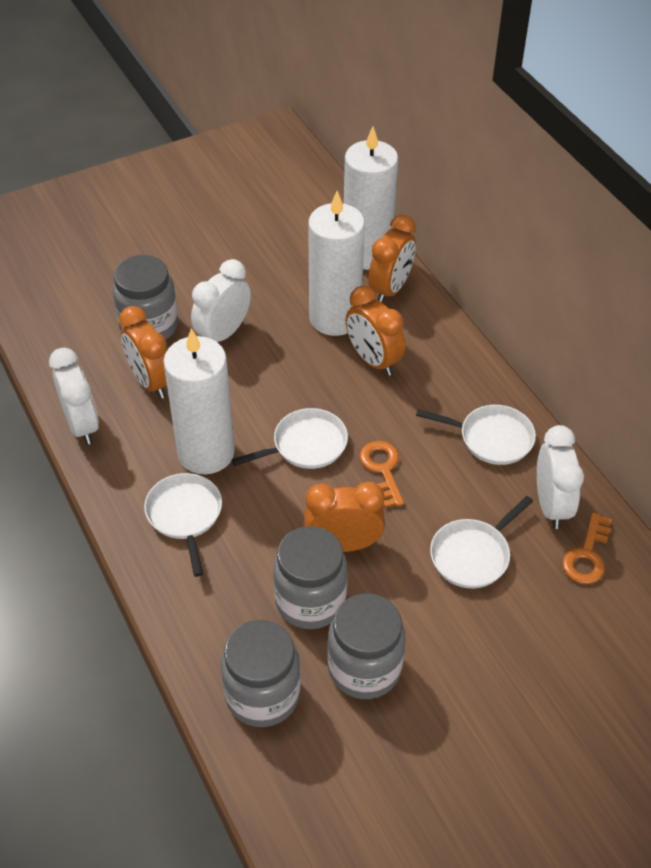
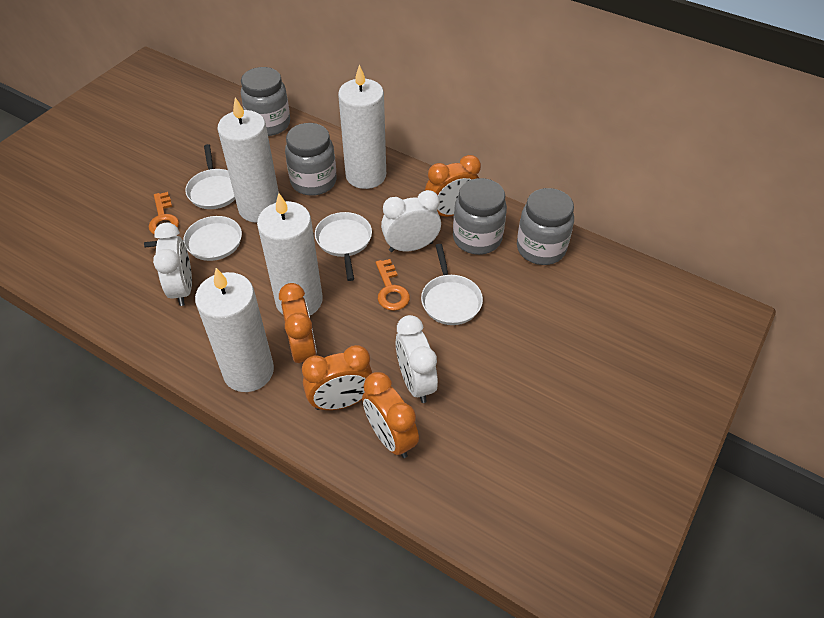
white candle: 3 -> 4

